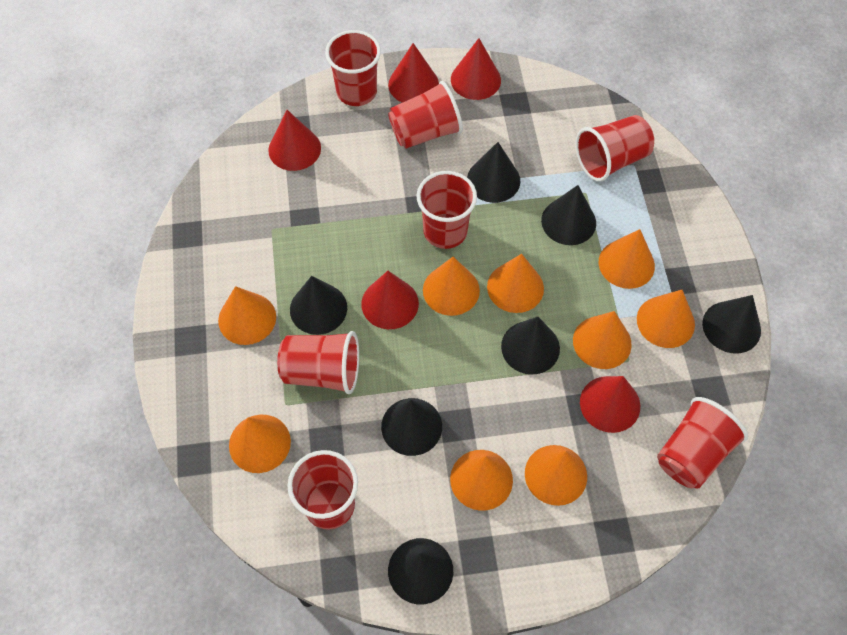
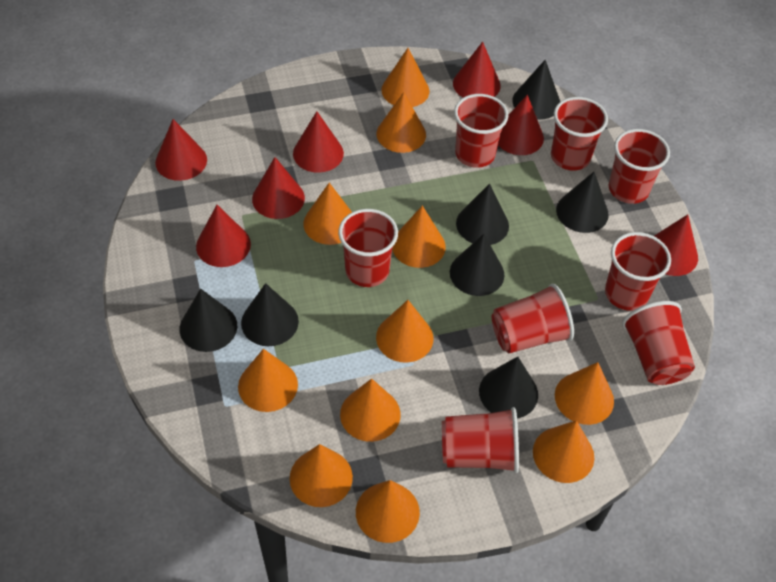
orange cone: 9 -> 11
red cone: 5 -> 7
red cup: 7 -> 8

